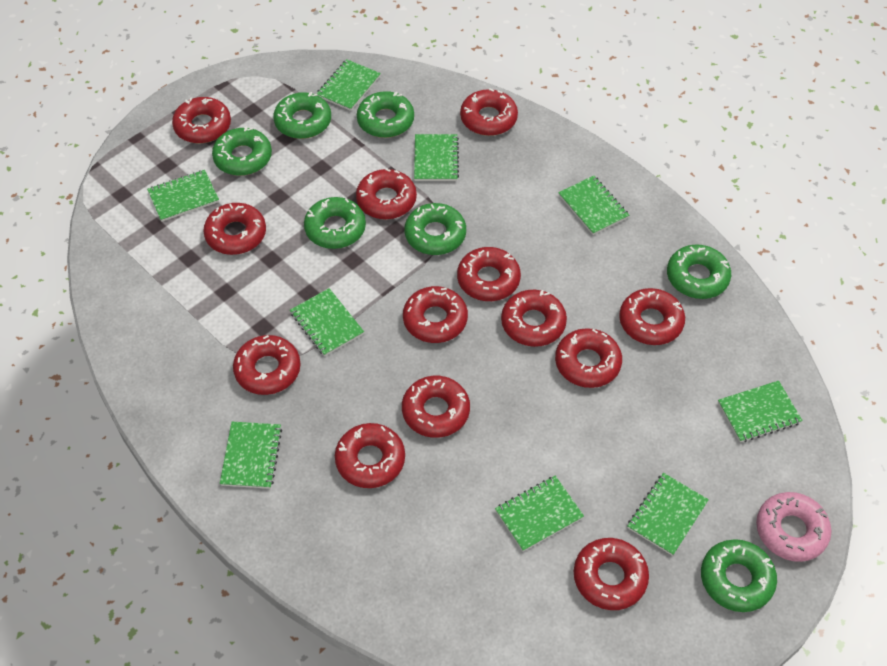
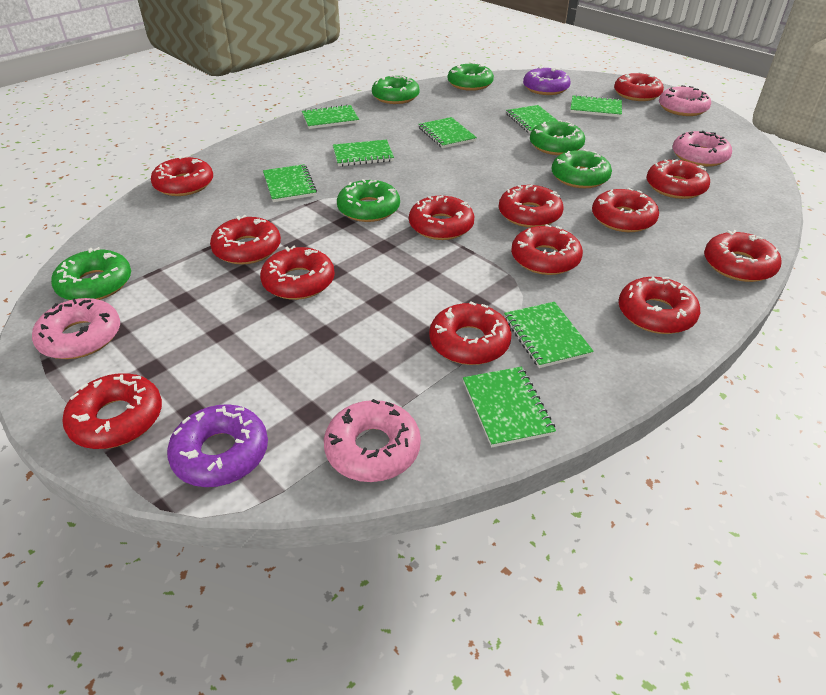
green donut: 7 -> 6
green notebook: 9 -> 8
pink donut: 1 -> 4
purple donut: 0 -> 2

